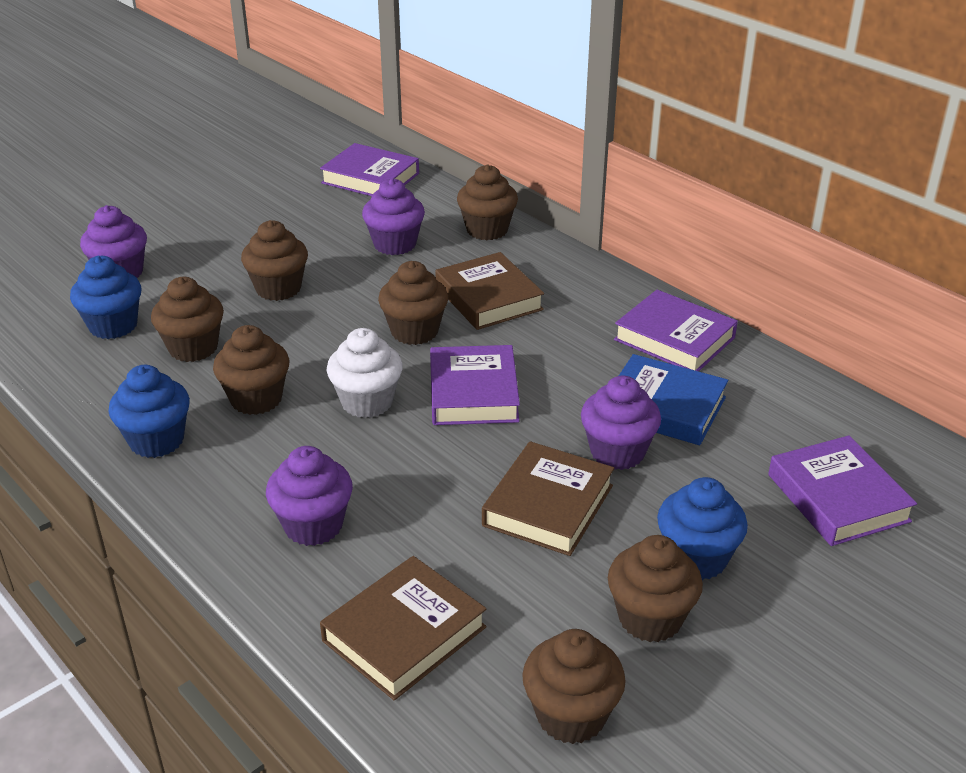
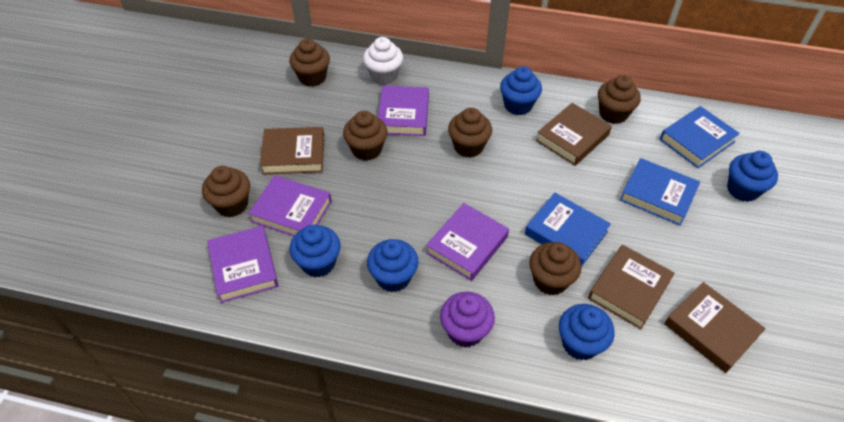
blue book: 1 -> 3
blue cupcake: 3 -> 5
brown book: 3 -> 4
brown cupcake: 7 -> 6
purple cupcake: 4 -> 1

